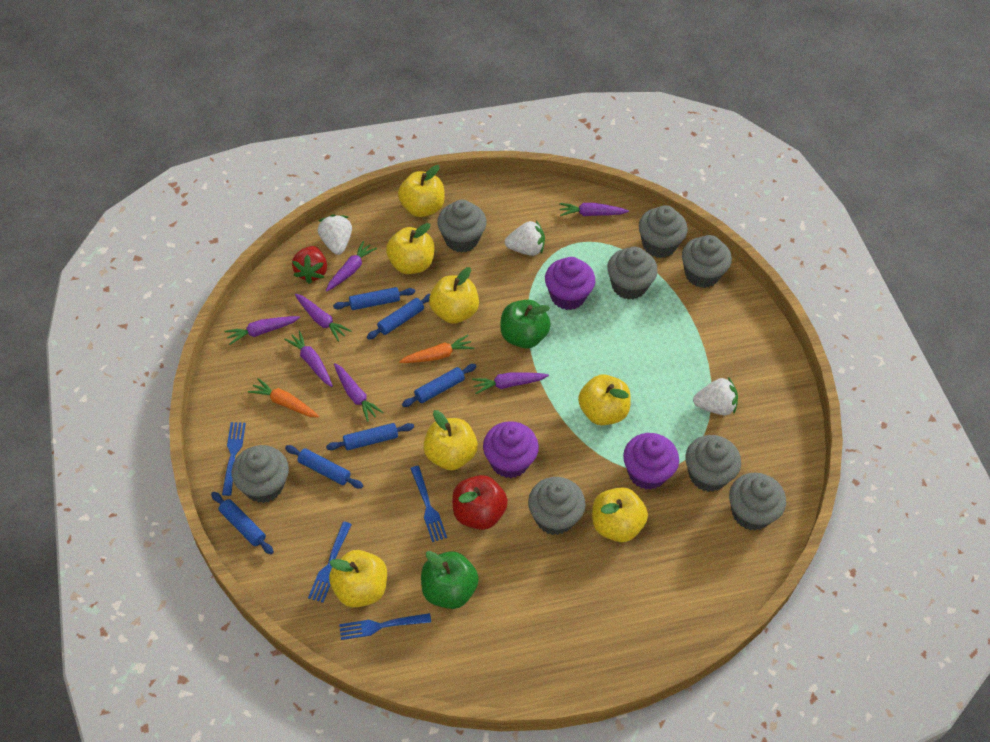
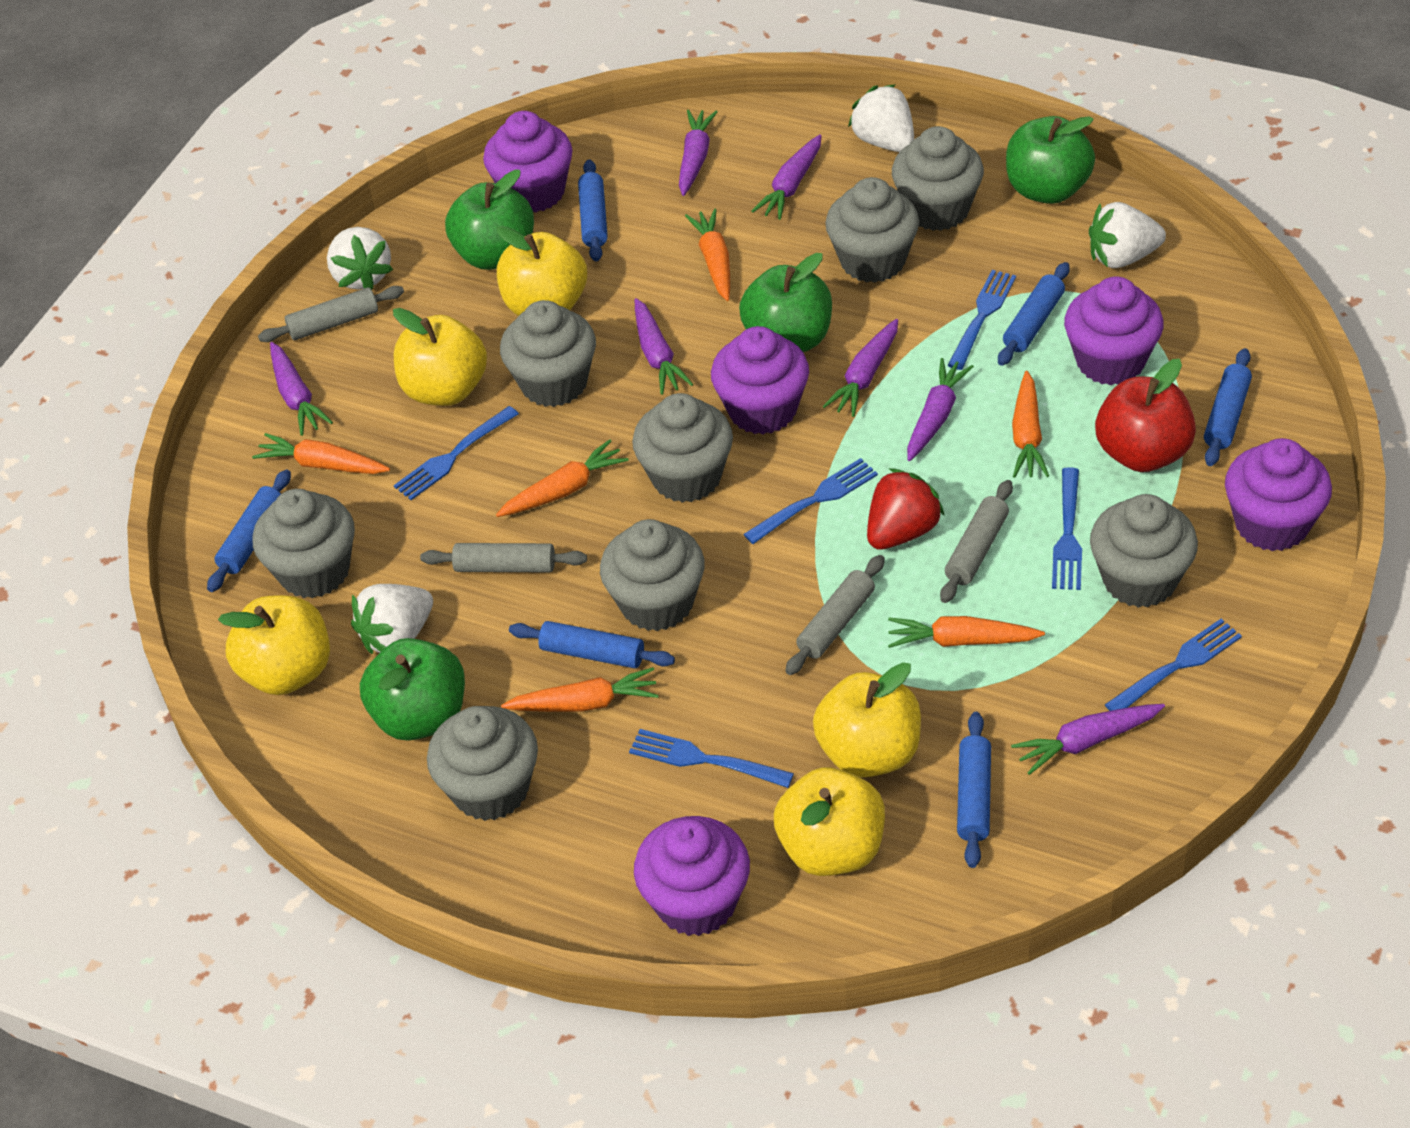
blue fork: 4 -> 6
green apple: 2 -> 4
grey rolling pin: 0 -> 4
orange carrot: 2 -> 6
purple cupcake: 3 -> 5
white strawberry: 3 -> 4
yellow apple: 7 -> 5

